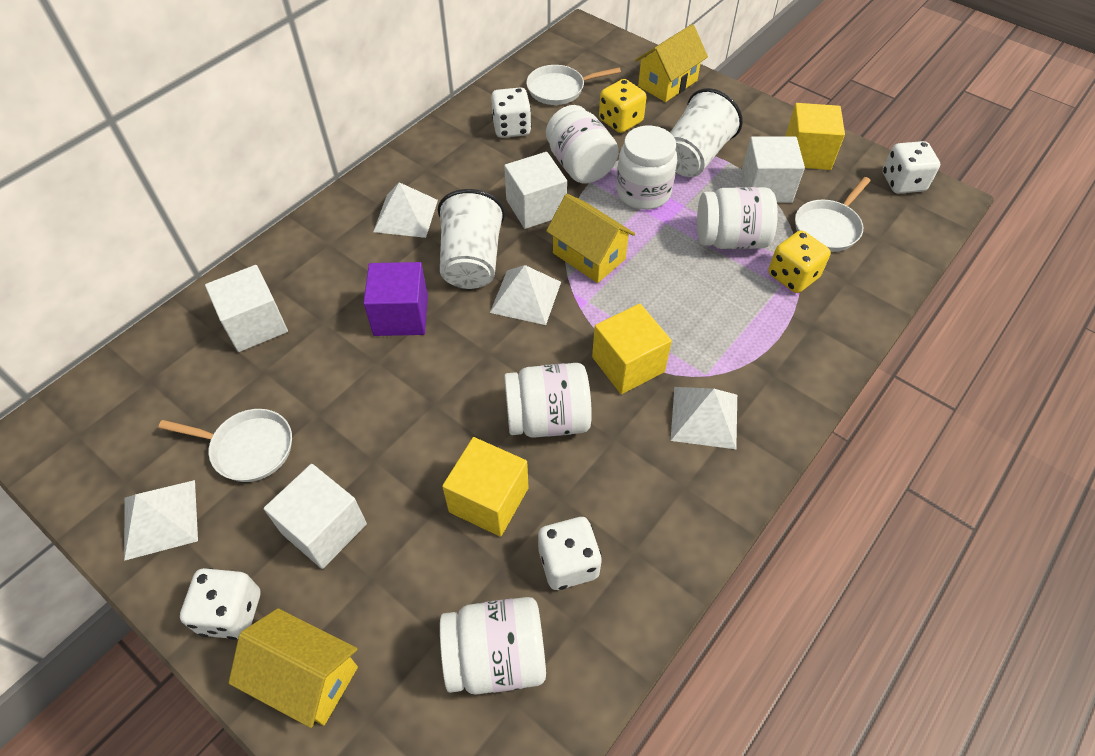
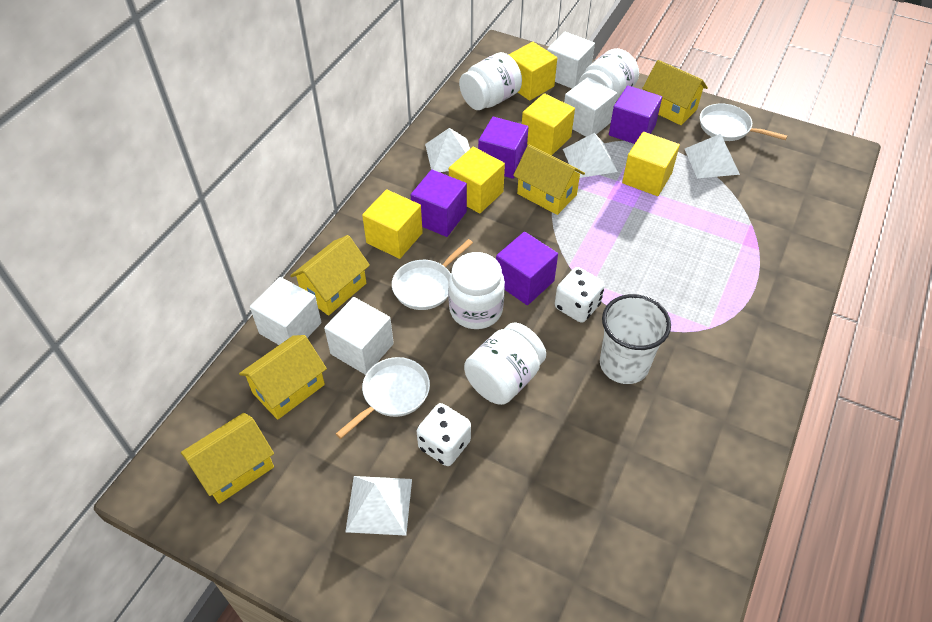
purple cube: 1 -> 4
white cup: 2 -> 1
white dice: 4 -> 2
white jar: 5 -> 4
yellow cube: 3 -> 5
yellow dice: 2 -> 0
yellow house: 3 -> 5

